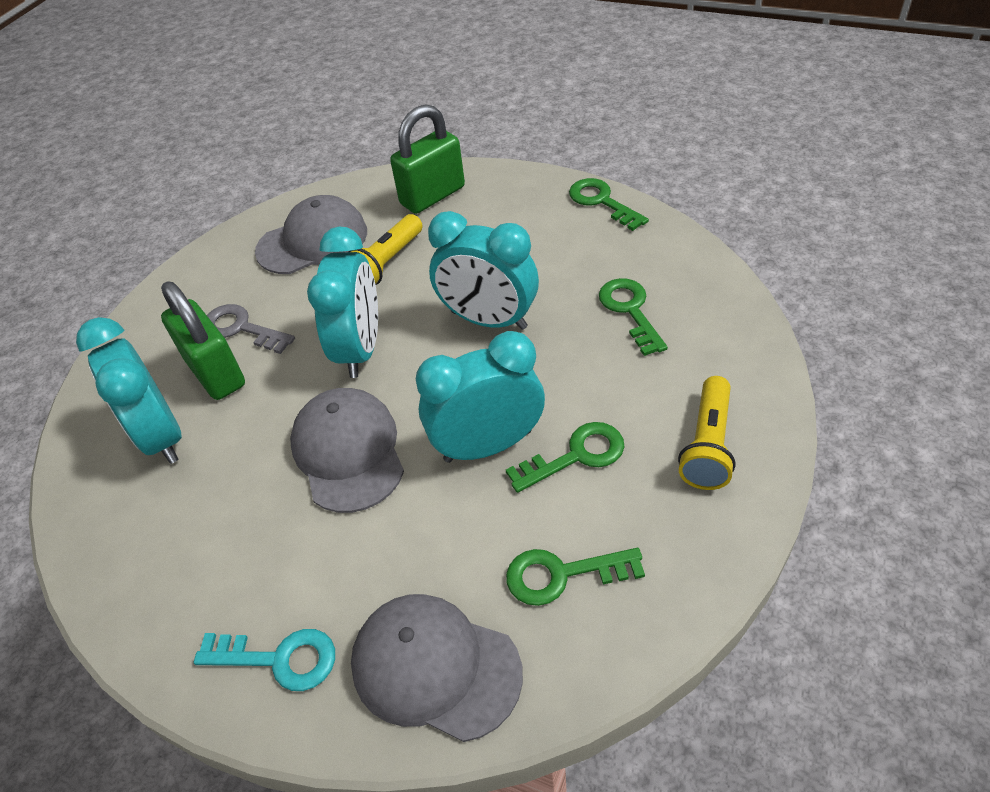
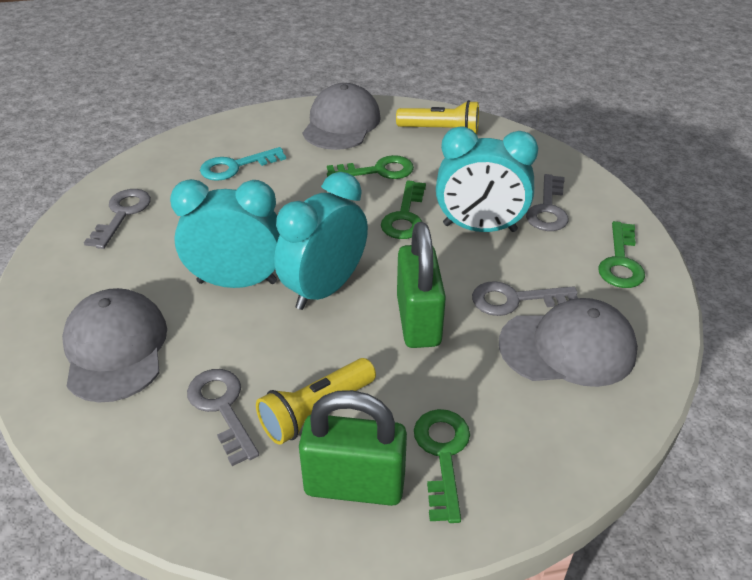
grey key: 1 -> 4
turquoise clock: 4 -> 3

